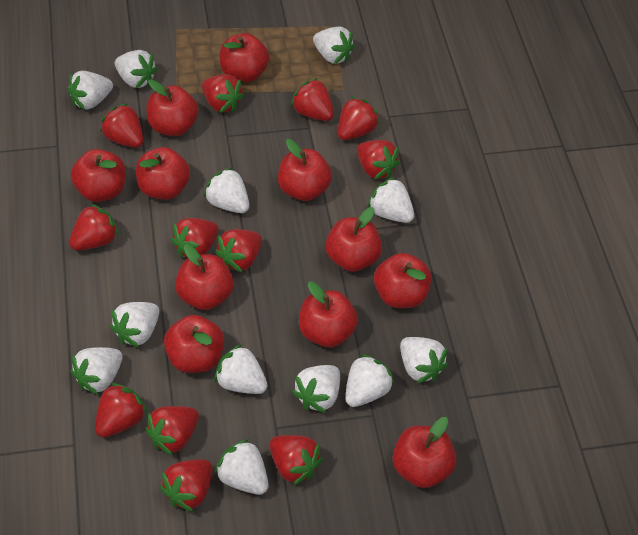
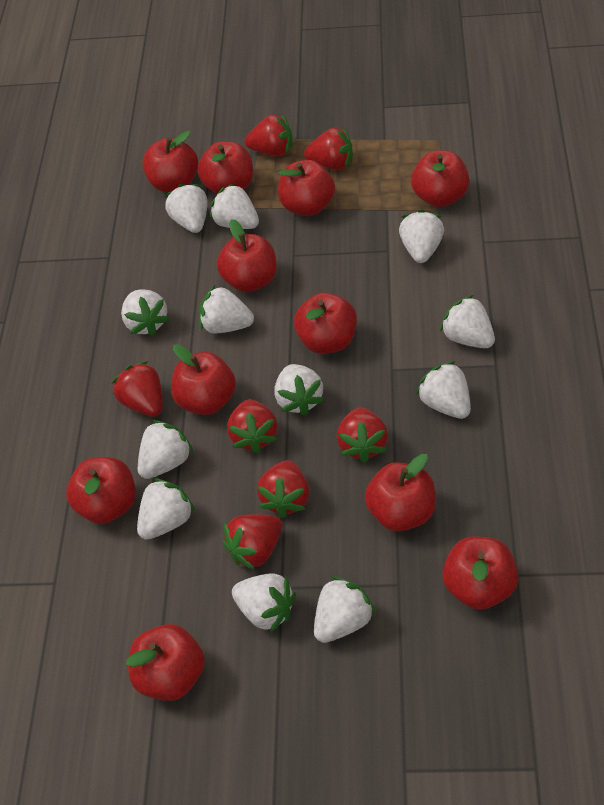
red strawberry: 12 -> 7

